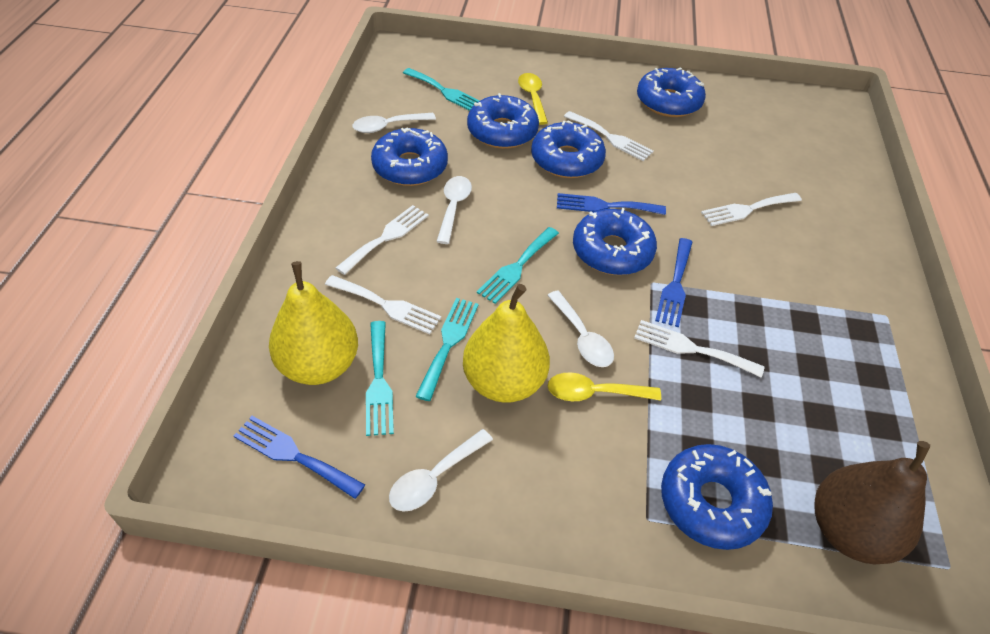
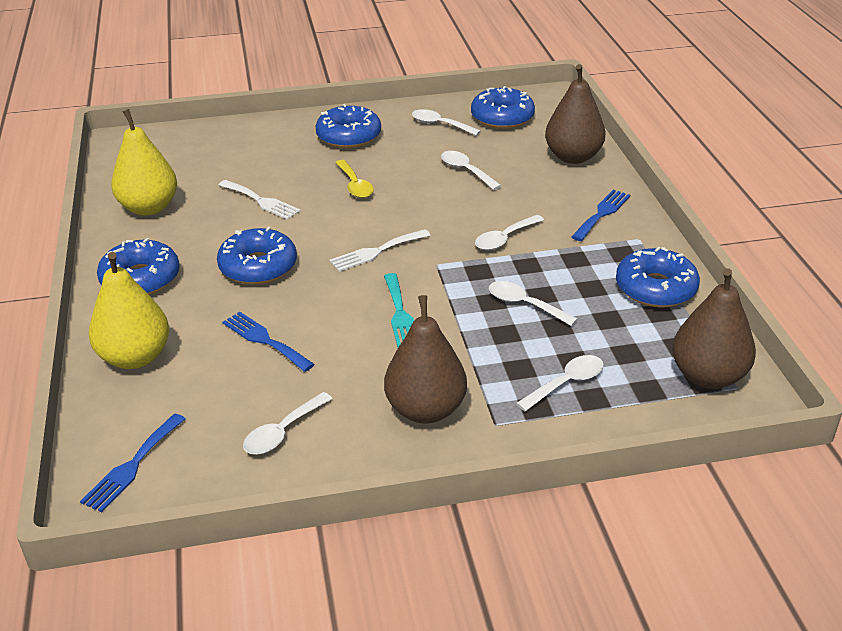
blue donut: 6 -> 5
brown pear: 1 -> 3
turquoise fork: 4 -> 1
white fork: 5 -> 2
white spoon: 4 -> 6
yellow spoon: 2 -> 1

